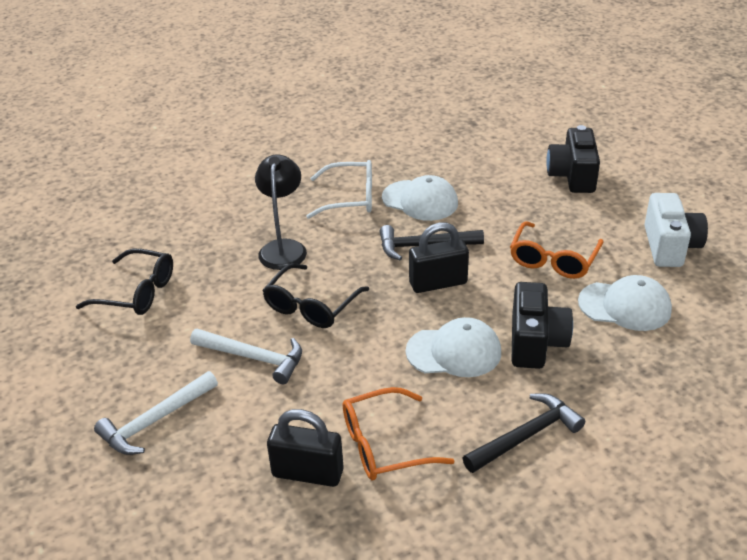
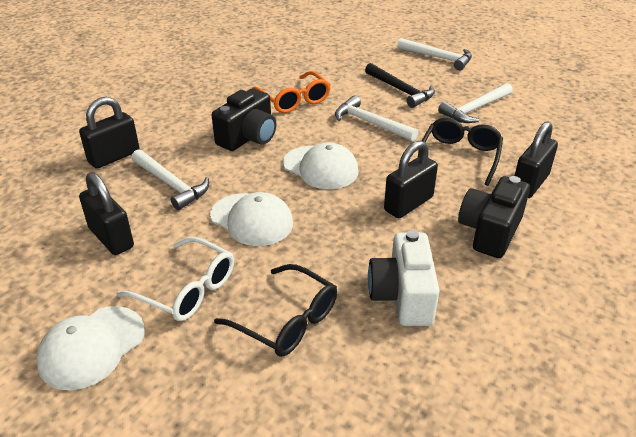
black hammer: 2 -> 1
black lamp: 1 -> 0
black padlock: 2 -> 4
orange glasses: 2 -> 1
white hammer: 2 -> 4

